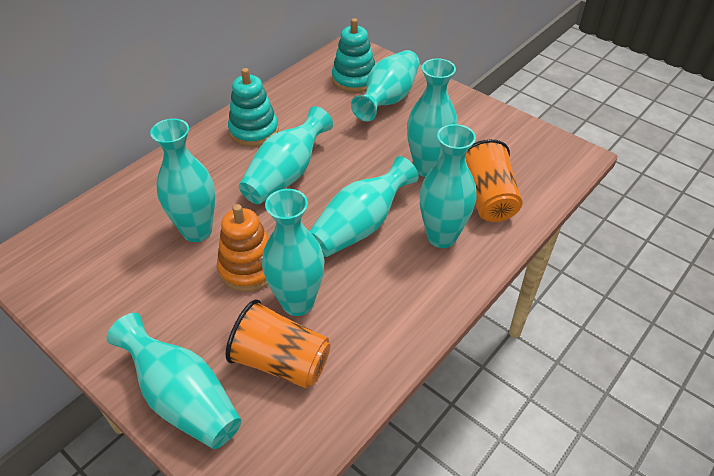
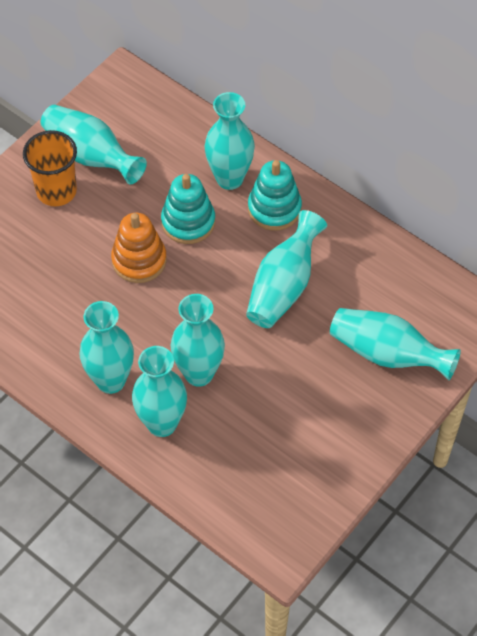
orange cup: 2 -> 1
turquoise vase: 8 -> 7

